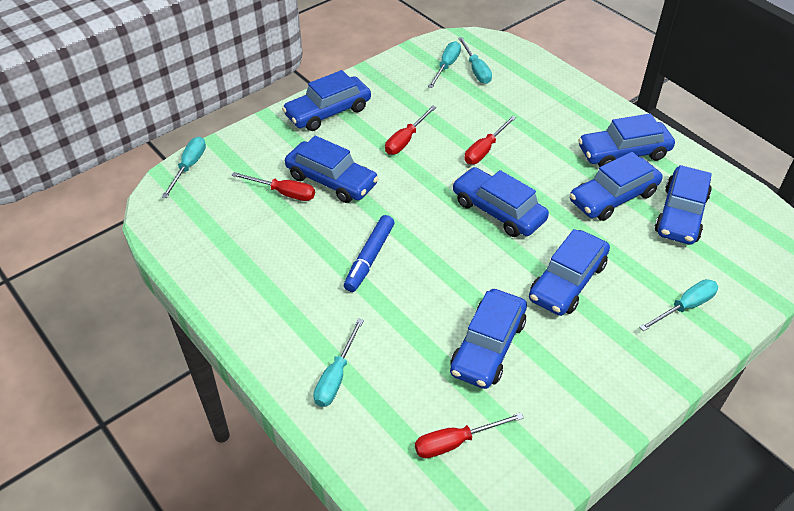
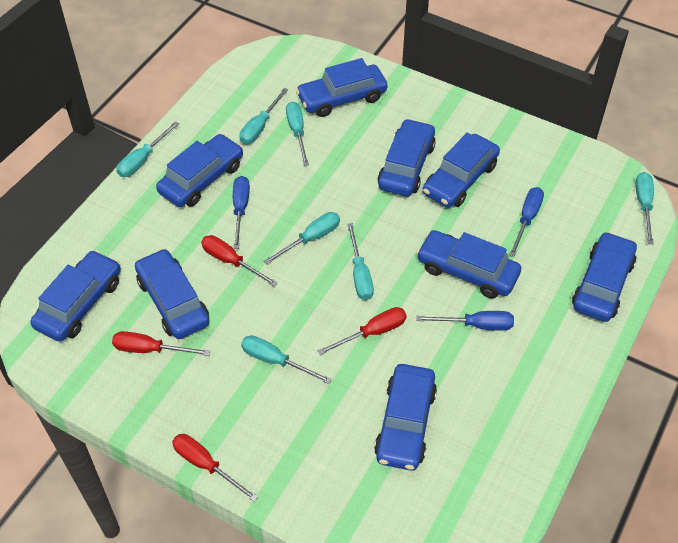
blue car: 8 -> 9
blue marker: 1 -> 0
blue screwdriver: 0 -> 3
turquoise screwdriver: 5 -> 7

